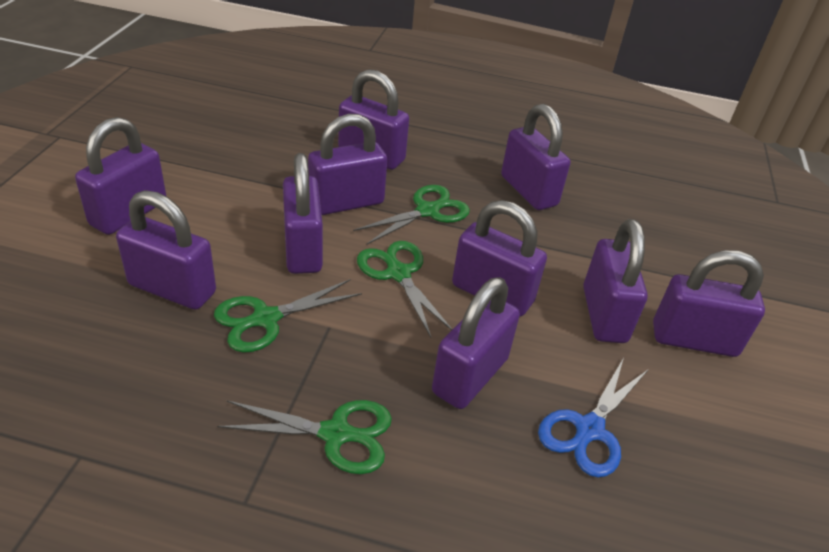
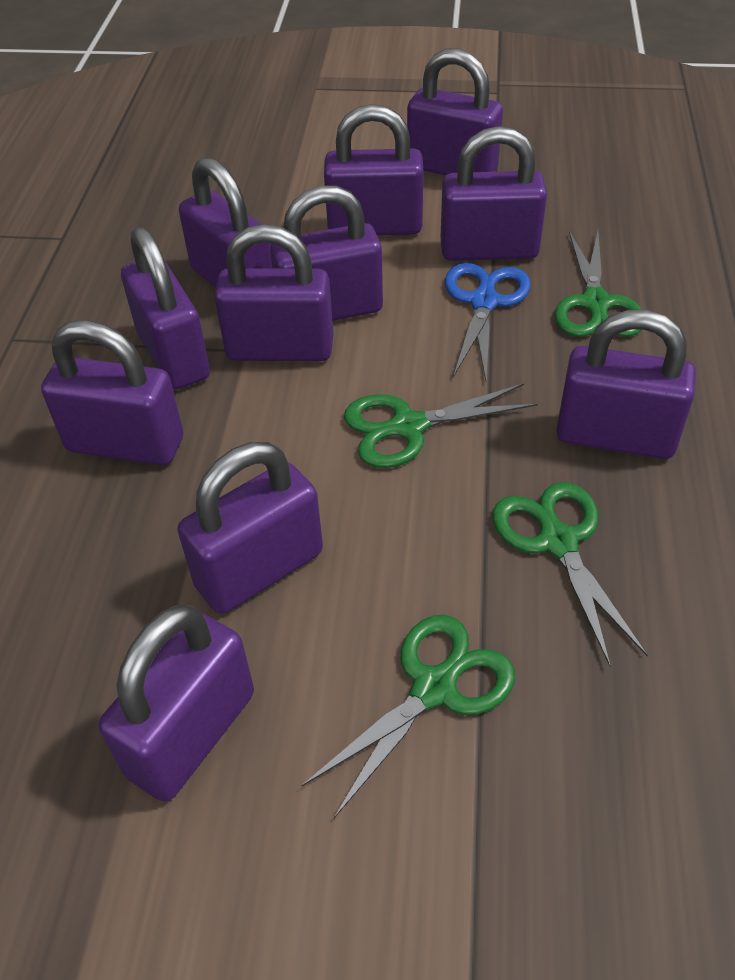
purple padlock: 10 -> 11

